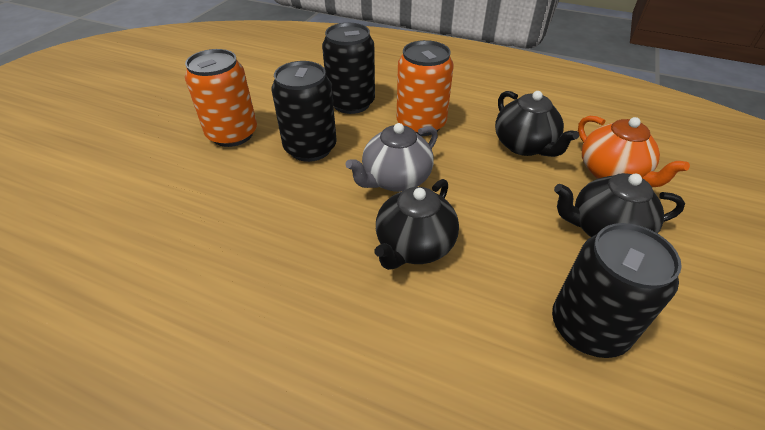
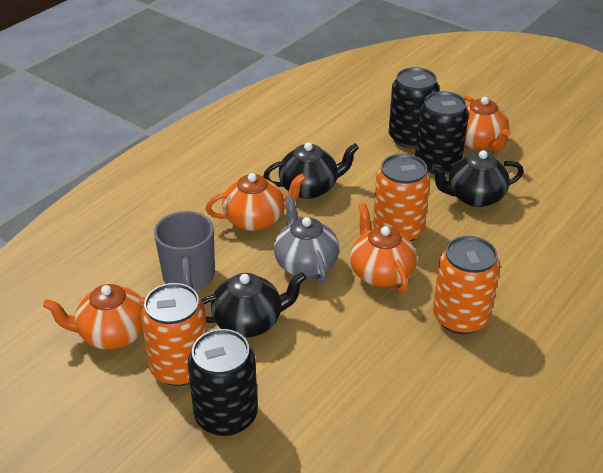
grey mug: 0 -> 1
orange can: 2 -> 3
orange teapot: 1 -> 4

